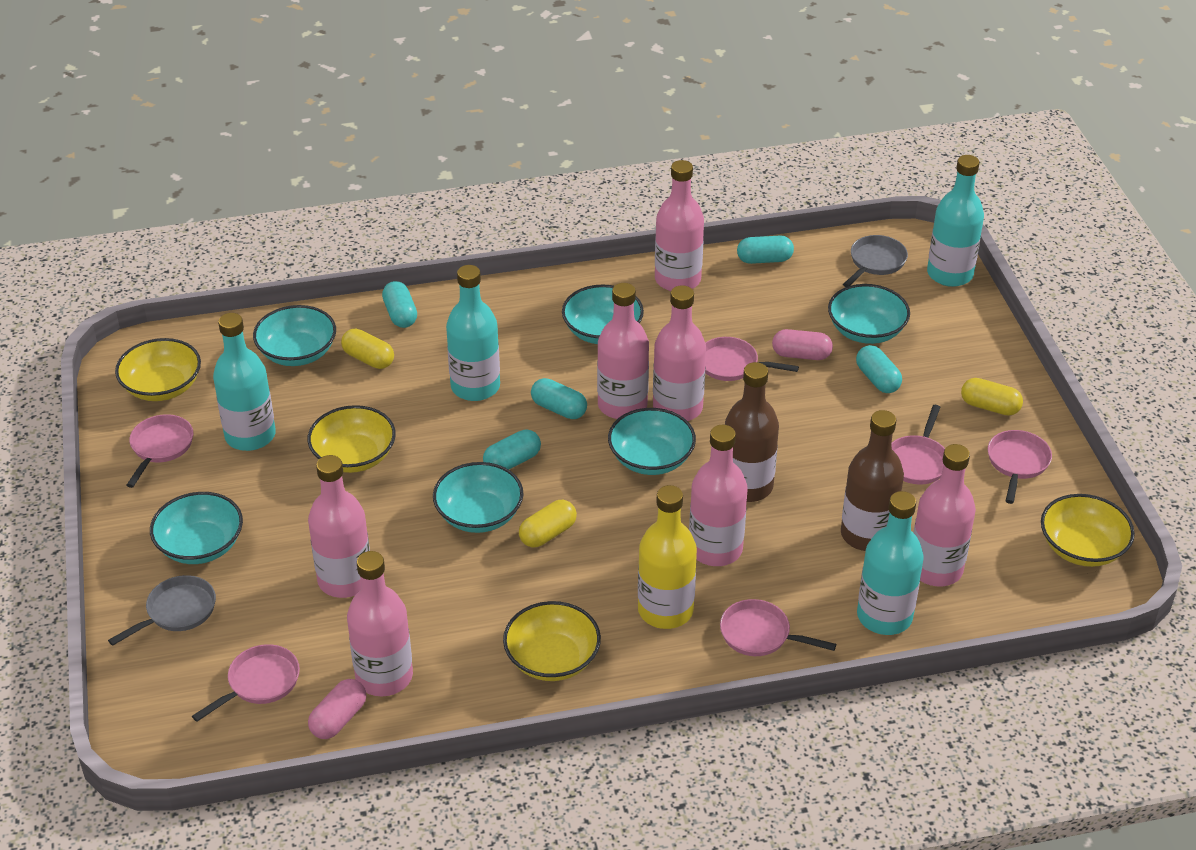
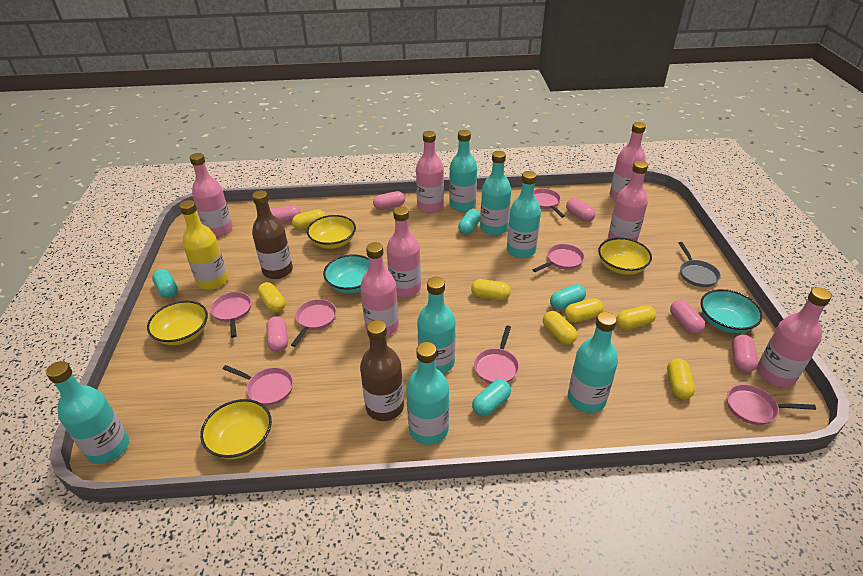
grey pan: 2 -> 1
pink capsule: 2 -> 6
pink pan: 6 -> 7
turquoise bottle: 4 -> 7
turquoise bowl: 6 -> 2
turquoise capsule: 5 -> 4
yellow capsule: 3 -> 7

